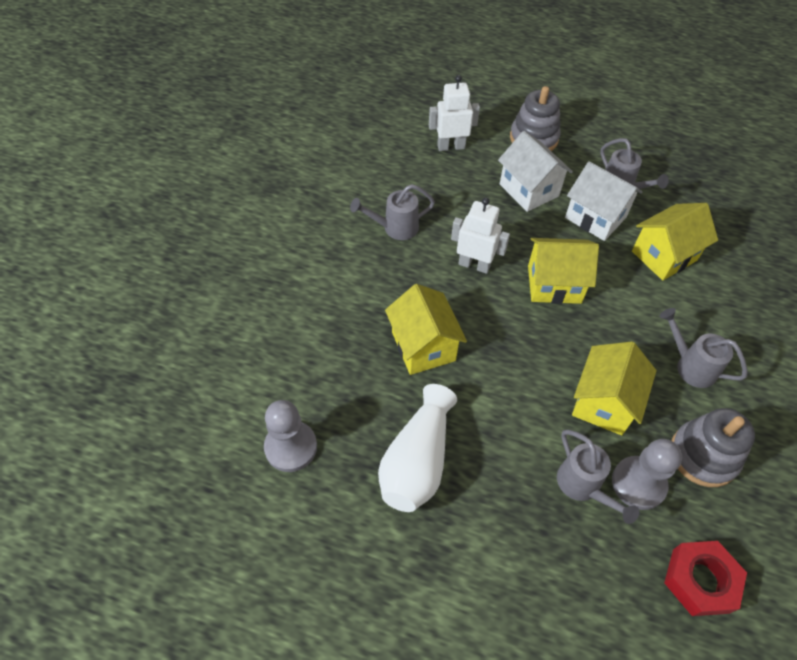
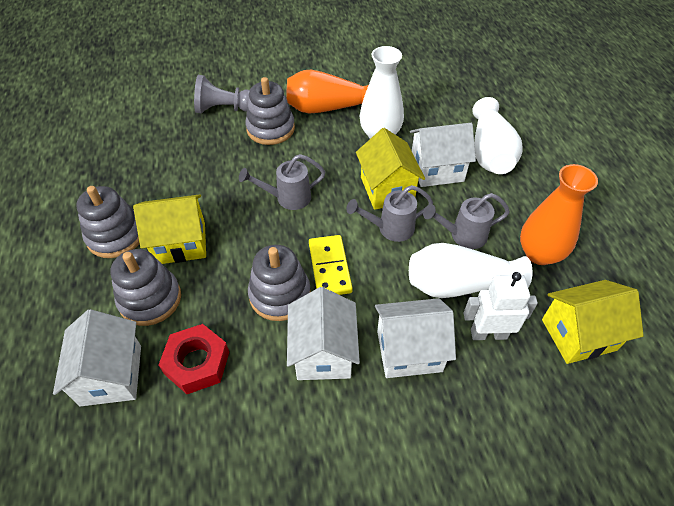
grey pawn: 2 -> 1
grey stacking toy: 2 -> 4
grey watering can: 4 -> 3
orange vase: 0 -> 2
white house: 2 -> 4
white robot: 2 -> 1
white vase: 1 -> 3
yellow domino: 0 -> 1
yellow house: 4 -> 3

